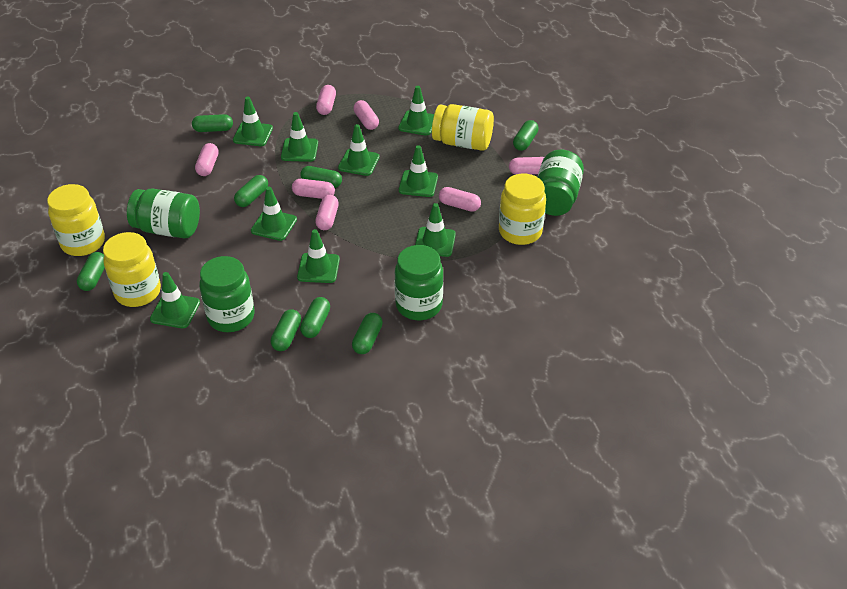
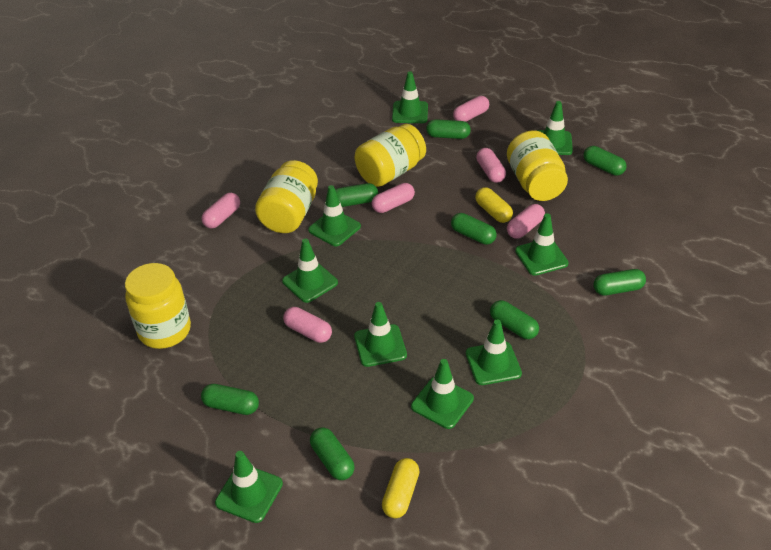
green jar: 4 -> 0
pink capsule: 7 -> 6
yellow capsule: 0 -> 2

